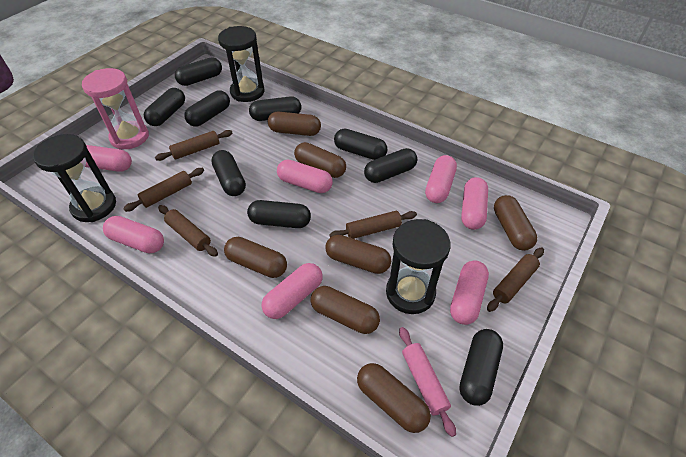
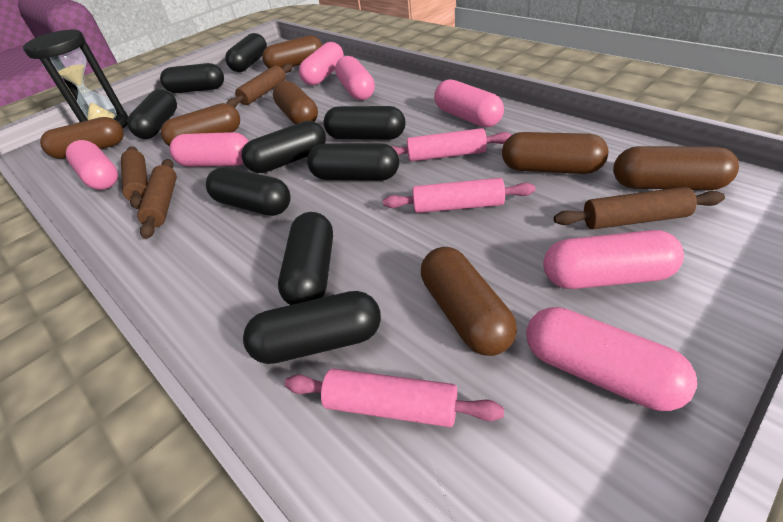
black hourglass: 3 -> 1
brown rolling pin: 5 -> 4
pink hourglass: 1 -> 0
pink rolling pin: 1 -> 3

